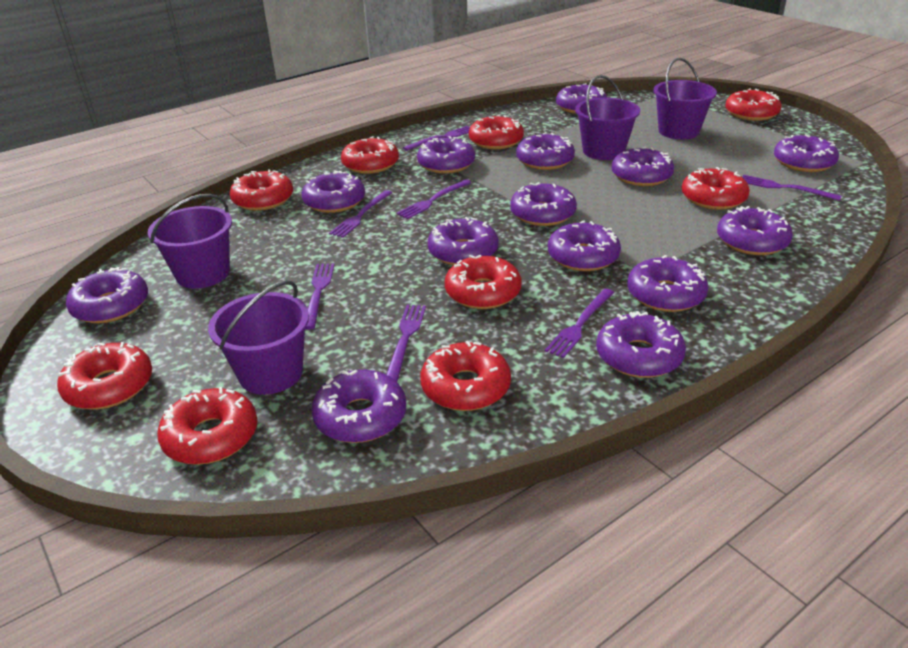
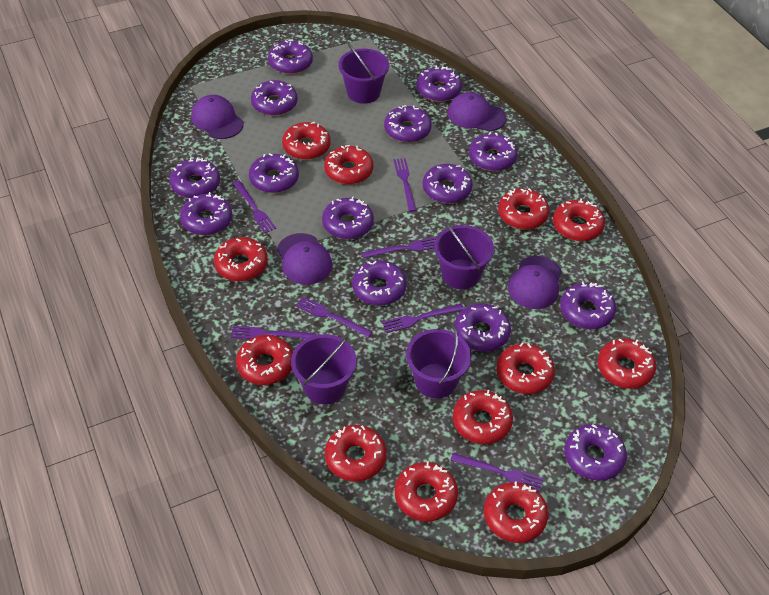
purple cap: 0 -> 4
red donut: 9 -> 12

